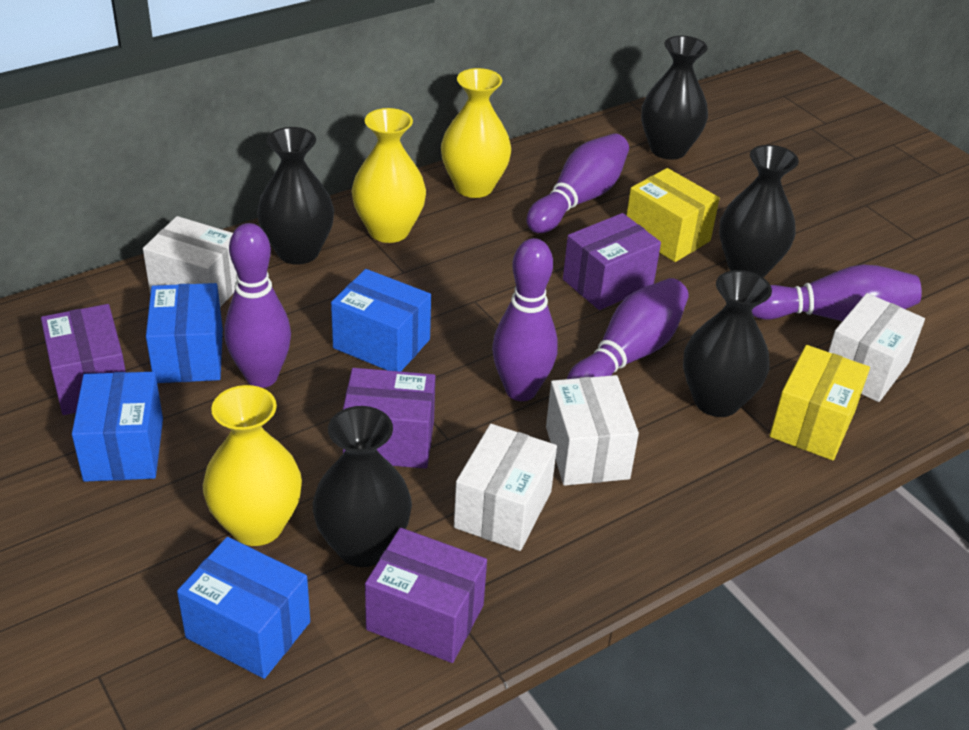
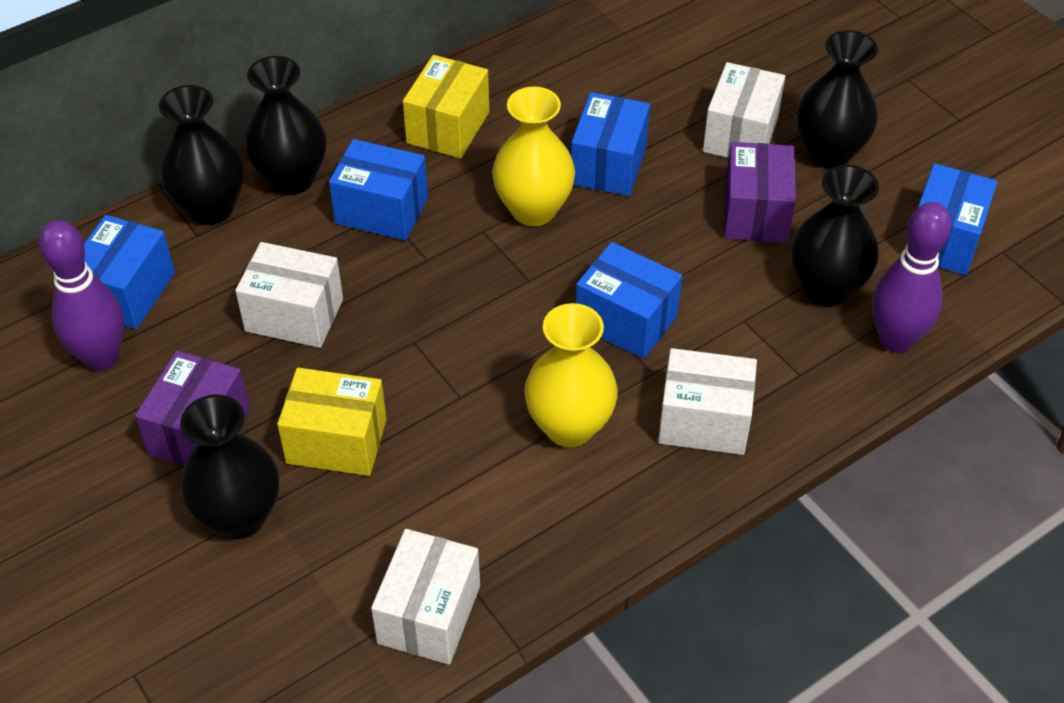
blue box: 4 -> 5
purple bowling pin: 5 -> 2
purple box: 4 -> 2
yellow vase: 3 -> 2

